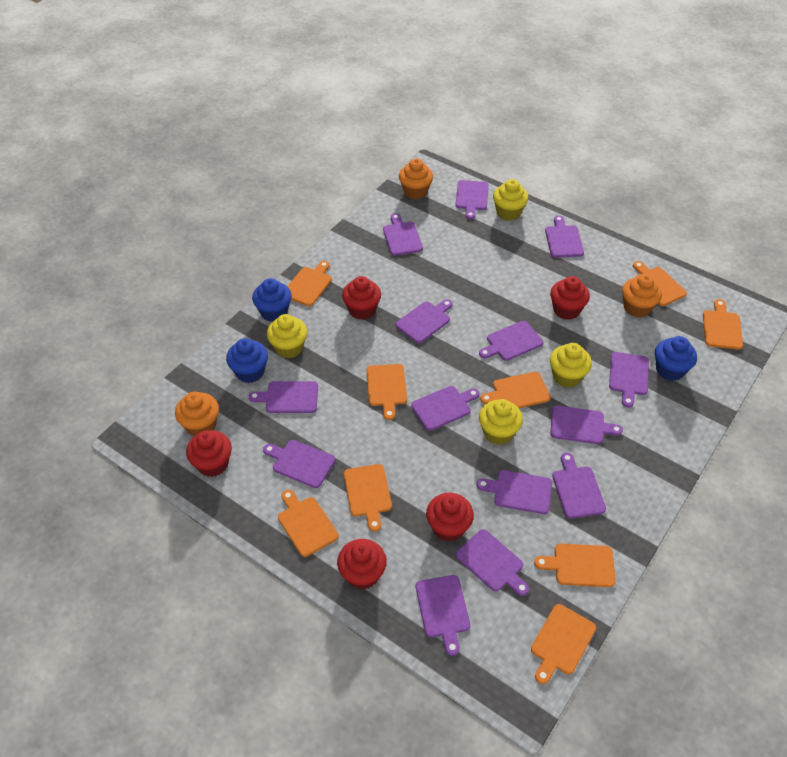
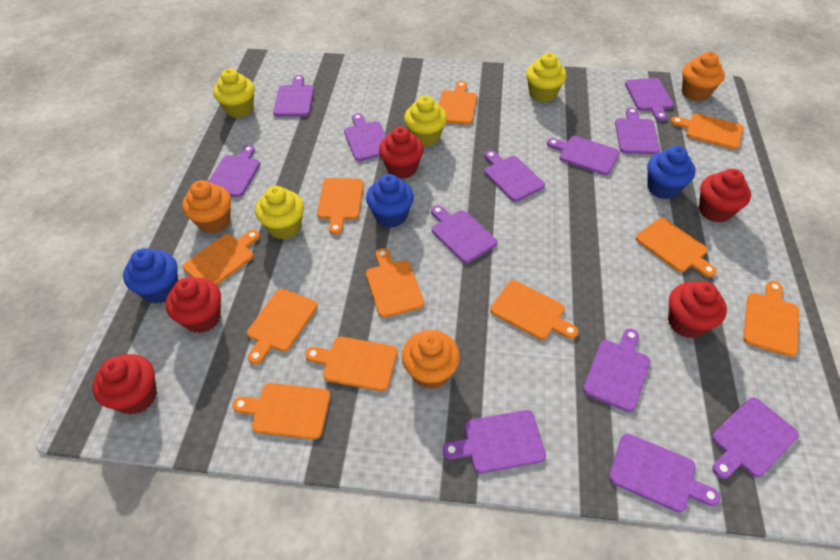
orange cutting board: 9 -> 11
purple cutting board: 14 -> 12

